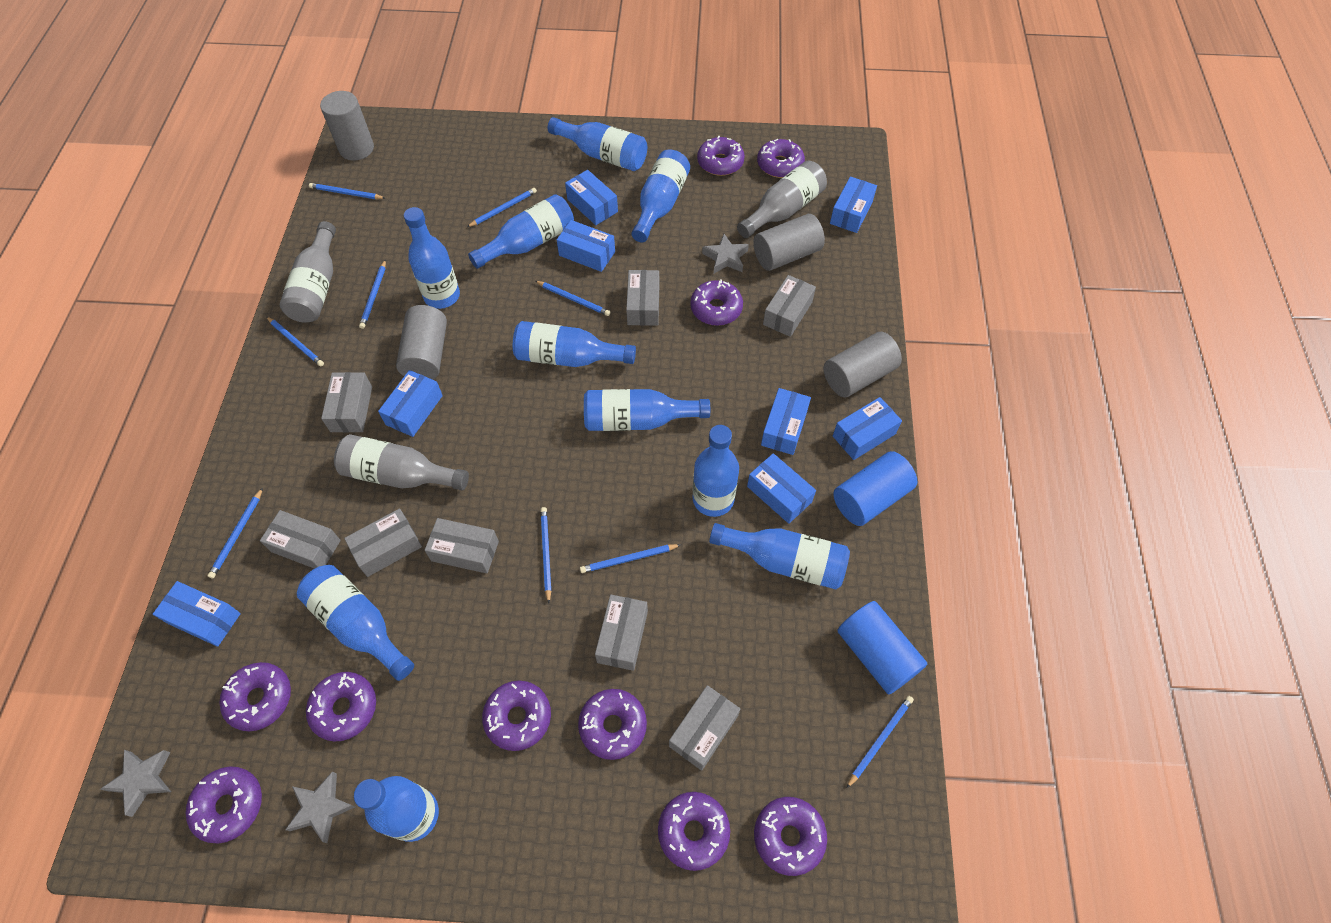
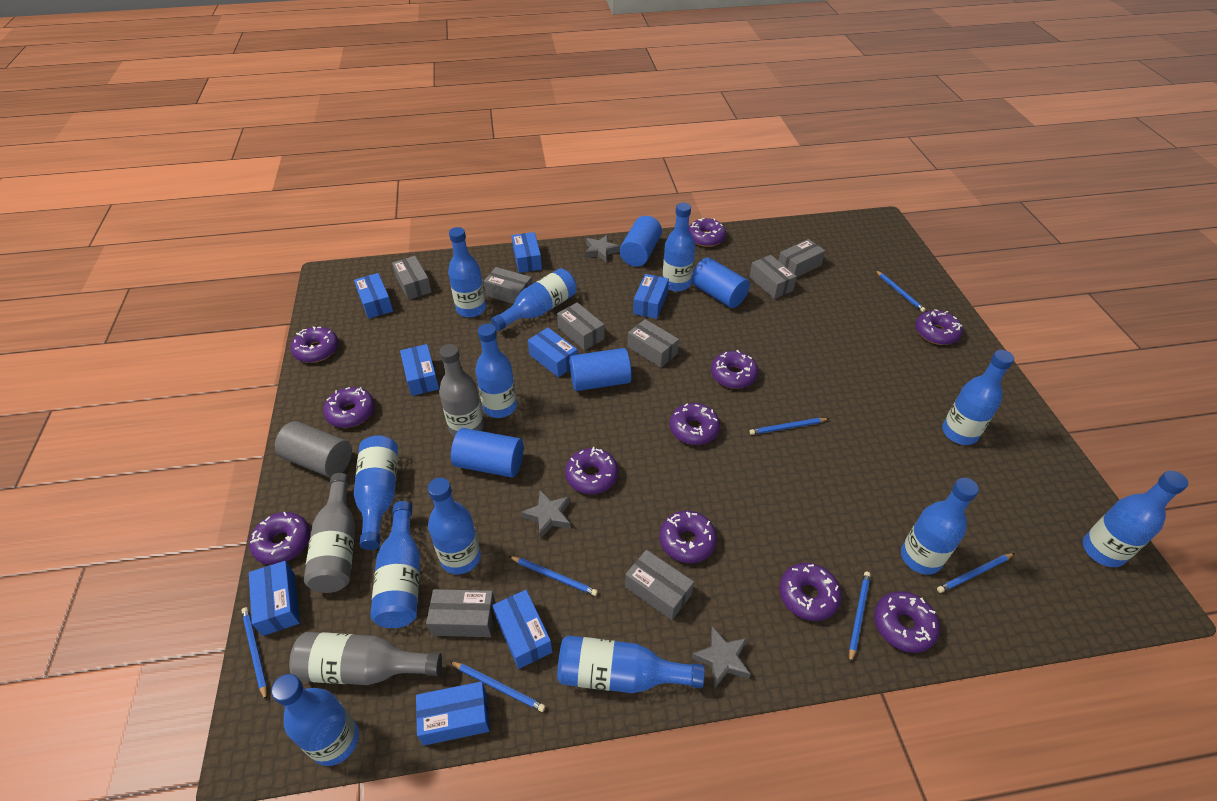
blue bottle: 10 -> 12
blue cylinder: 2 -> 4
blue pencil: 9 -> 7
grey cylinder: 4 -> 1
purple donut: 10 -> 11

